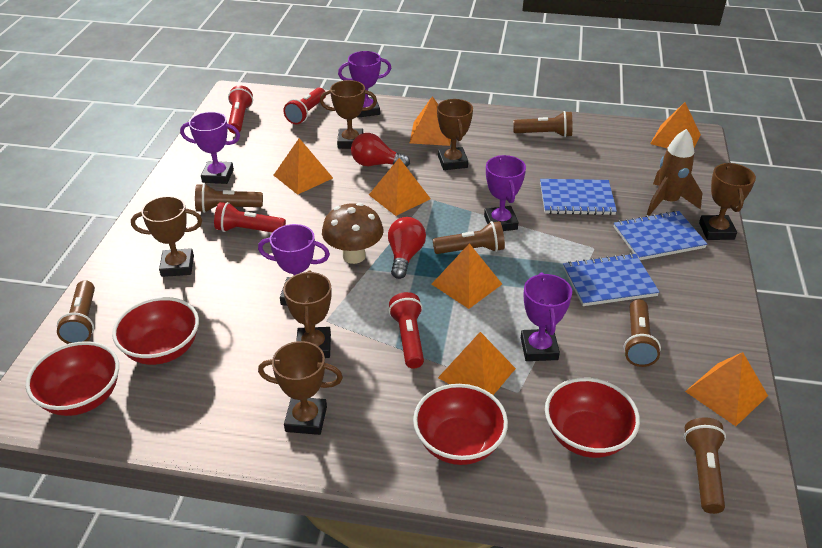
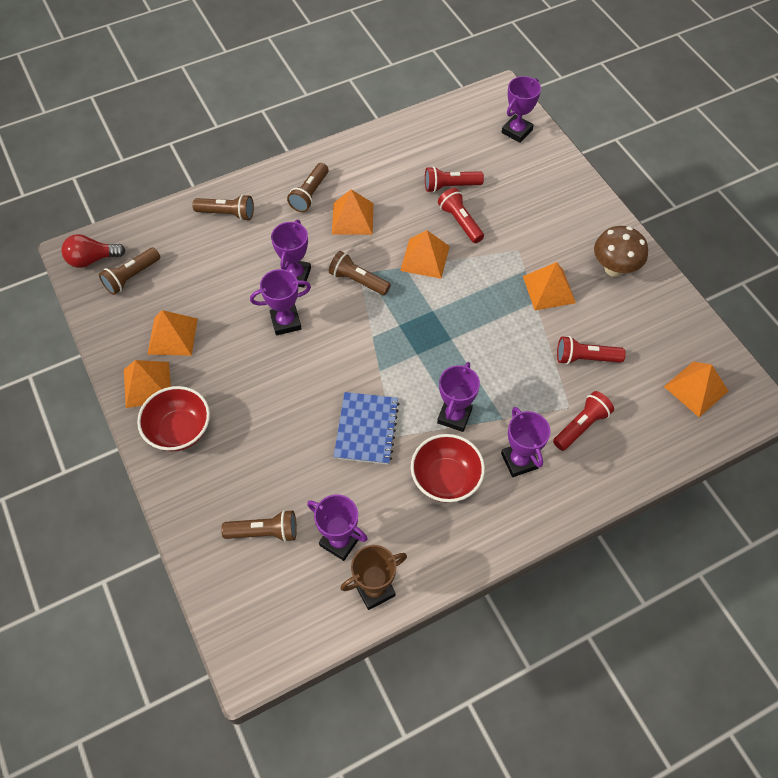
blue notebook: 3 -> 1
brown flashlight: 6 -> 5
brown rocket: 1 -> 0
brown trophy: 6 -> 1
orange pyramid: 7 -> 6
purple trophy: 5 -> 6
red bowl: 4 -> 2
red light bulb: 2 -> 1

